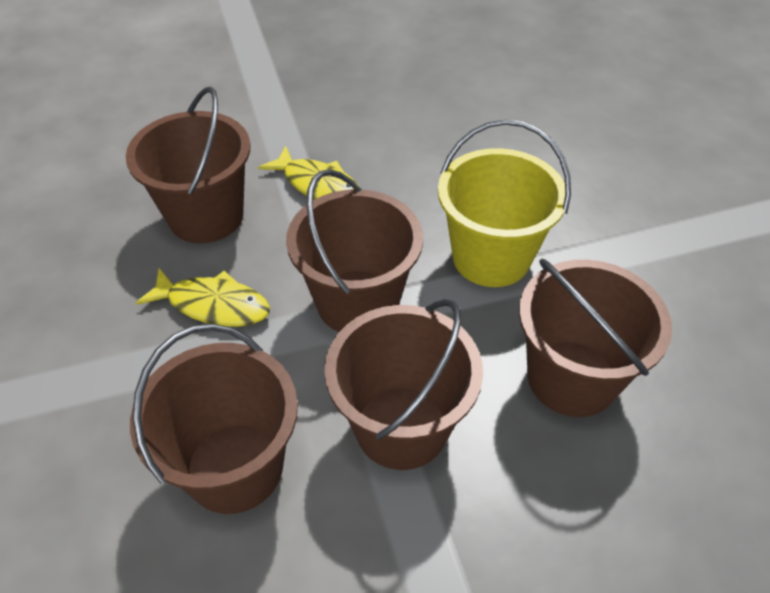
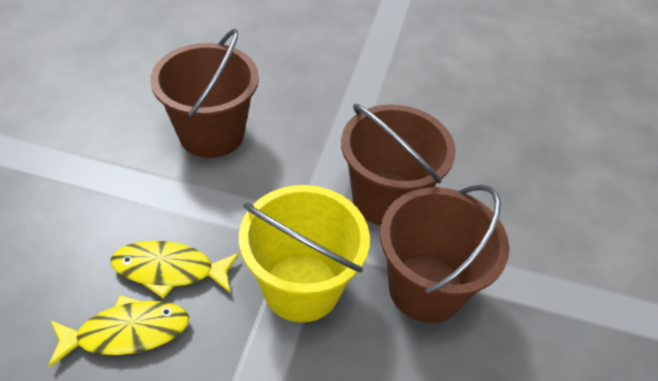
brown bucket: 5 -> 3

